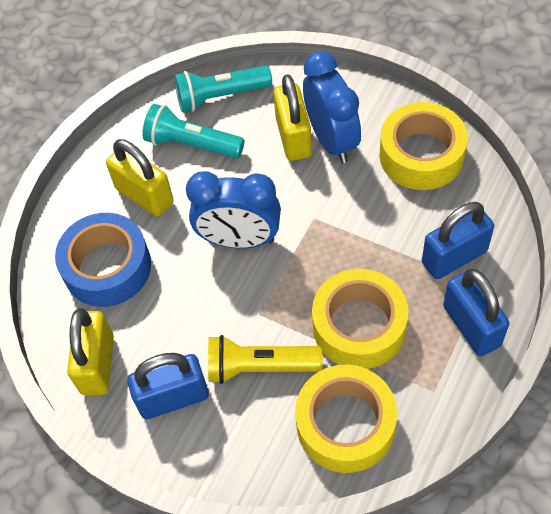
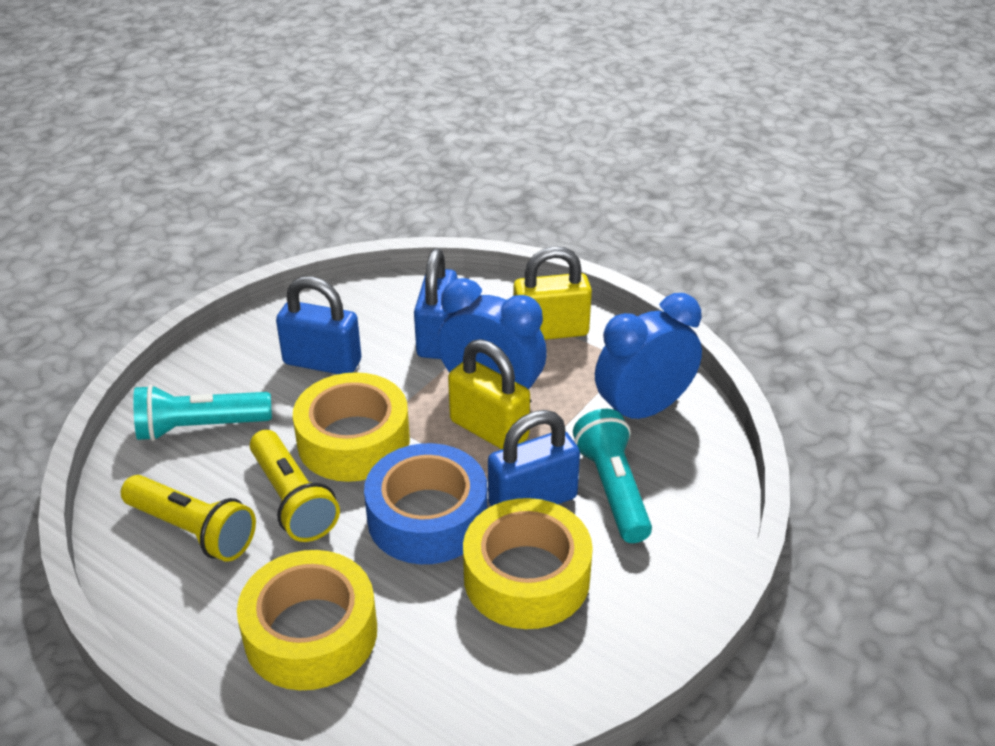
yellow flashlight: 1 -> 2
yellow padlock: 3 -> 2

